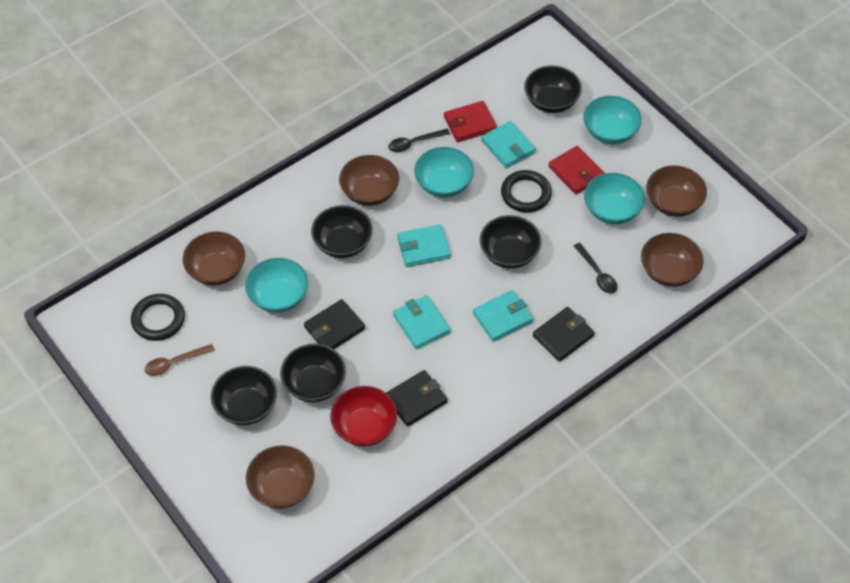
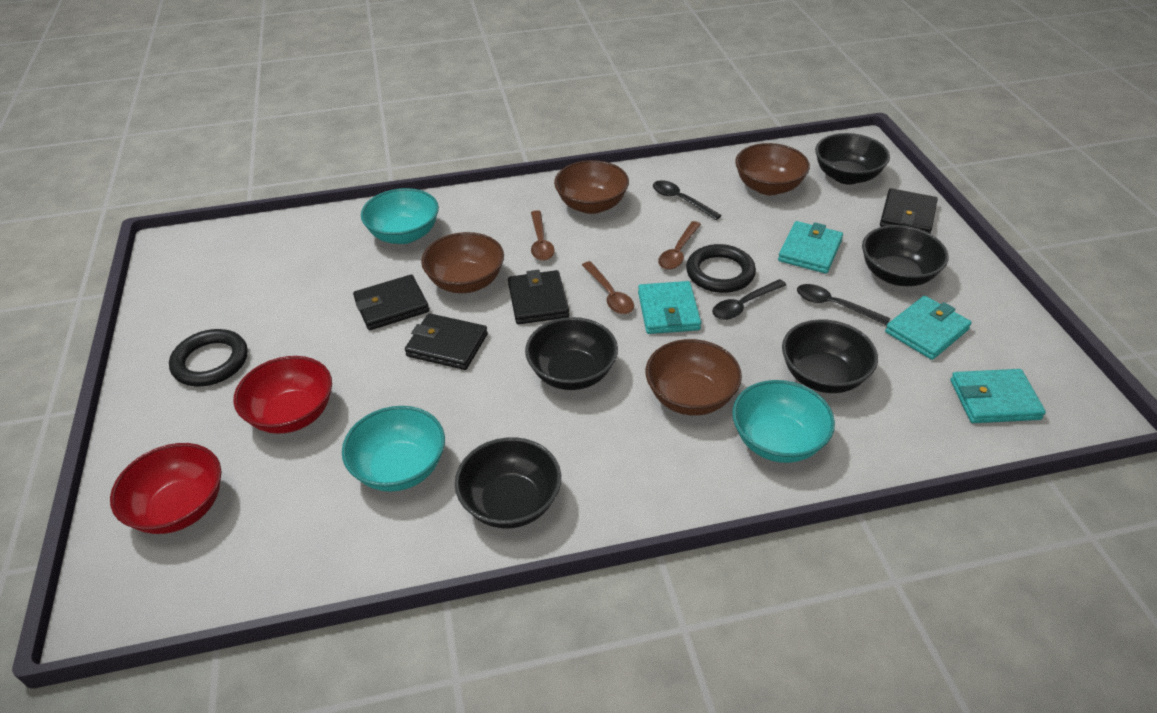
black spoon: 2 -> 3
black wallet: 3 -> 4
brown bowl: 5 -> 4
brown spoon: 1 -> 3
red bowl: 1 -> 2
red wallet: 2 -> 0
turquoise bowl: 4 -> 3

